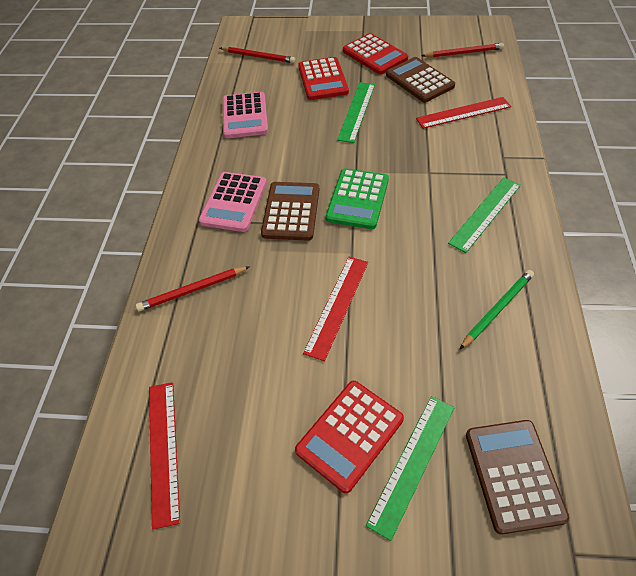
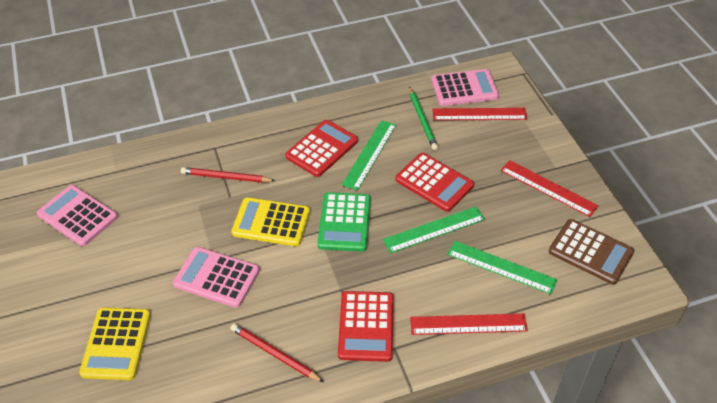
brown calculator: 3 -> 1
pink calculator: 2 -> 3
red pencil: 3 -> 2
yellow calculator: 0 -> 2

